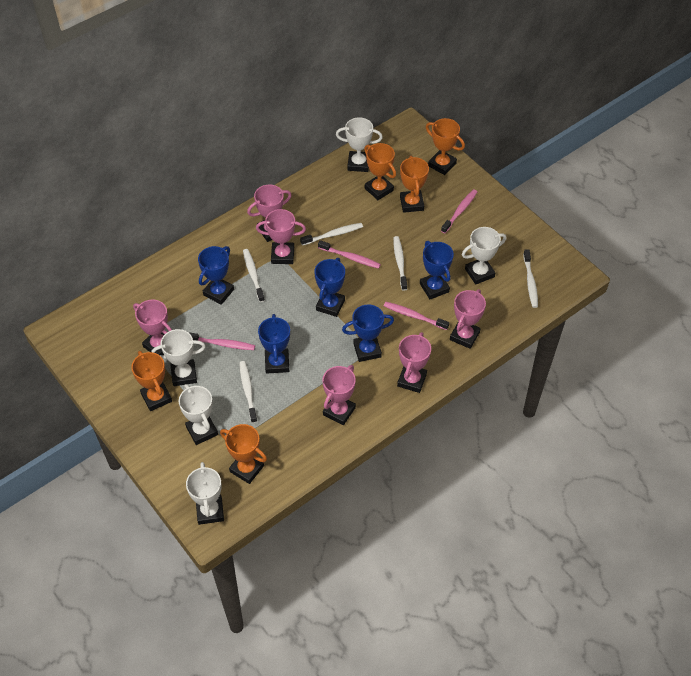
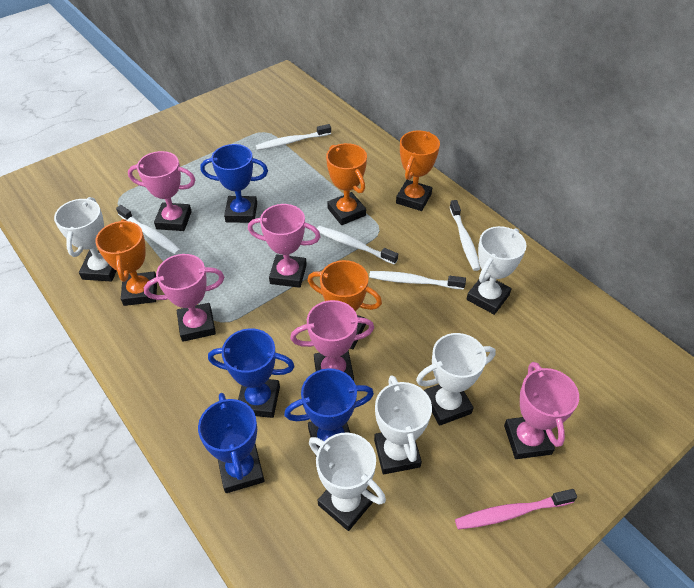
blue trophy: 5 -> 4
orange trophy: 5 -> 4
pink toothbrush: 4 -> 1
pink trophy: 6 -> 5

